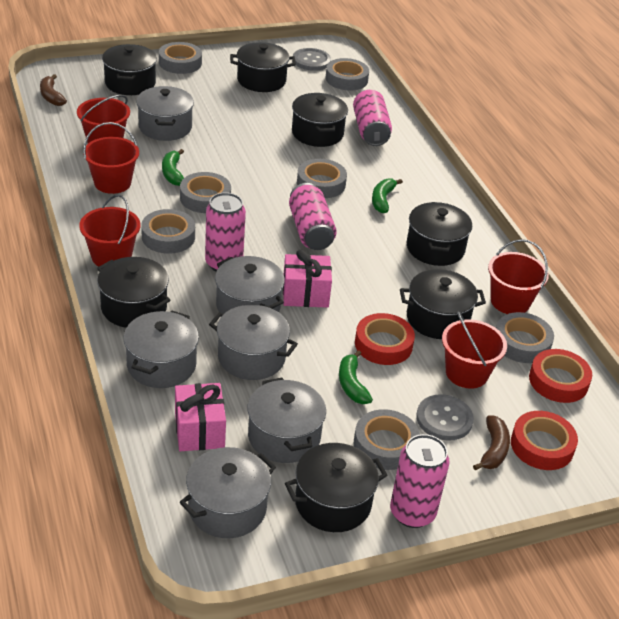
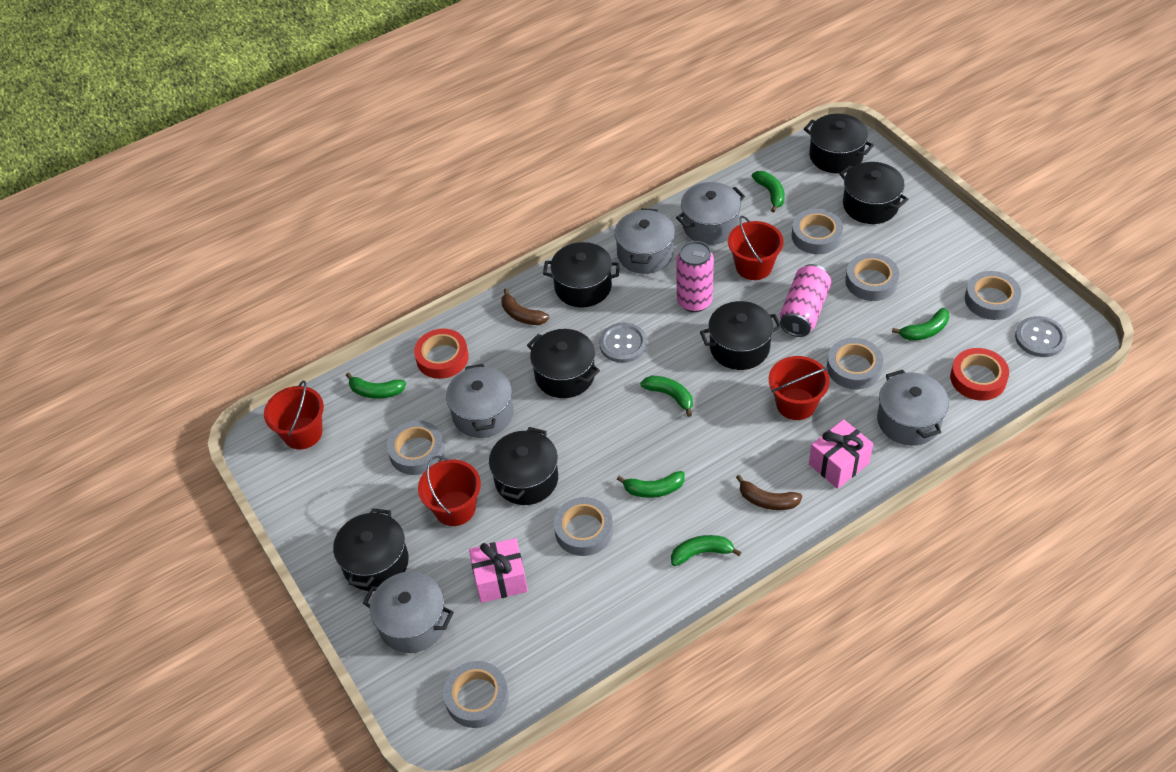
green banana: 3 -> 6
grey pot: 6 -> 5
pink can: 4 -> 2
red bucket: 5 -> 4
red tape: 3 -> 2

